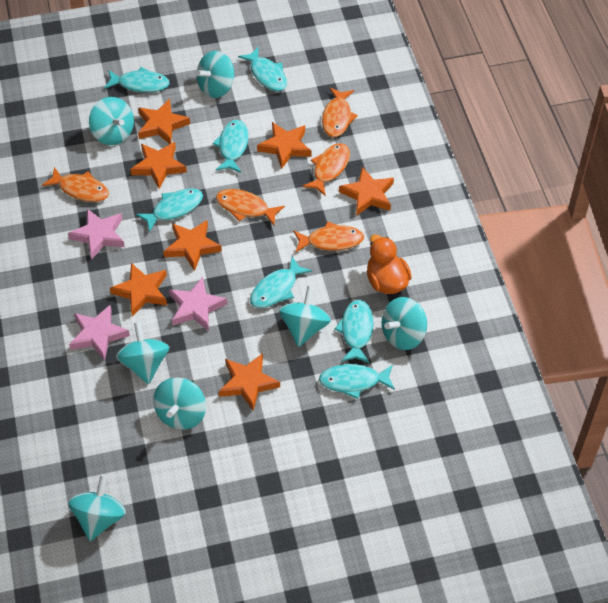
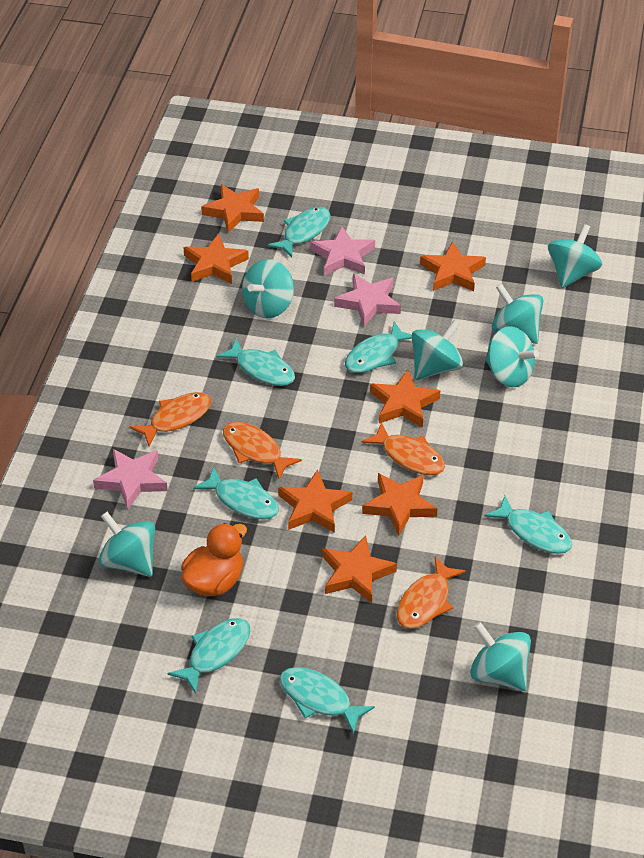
orange fish: 5 -> 4

